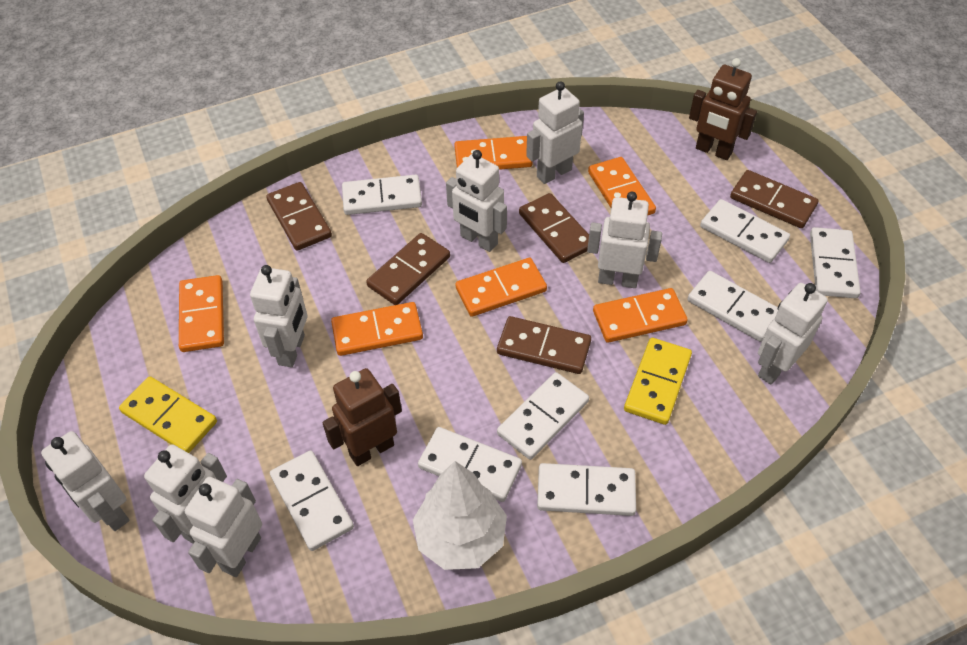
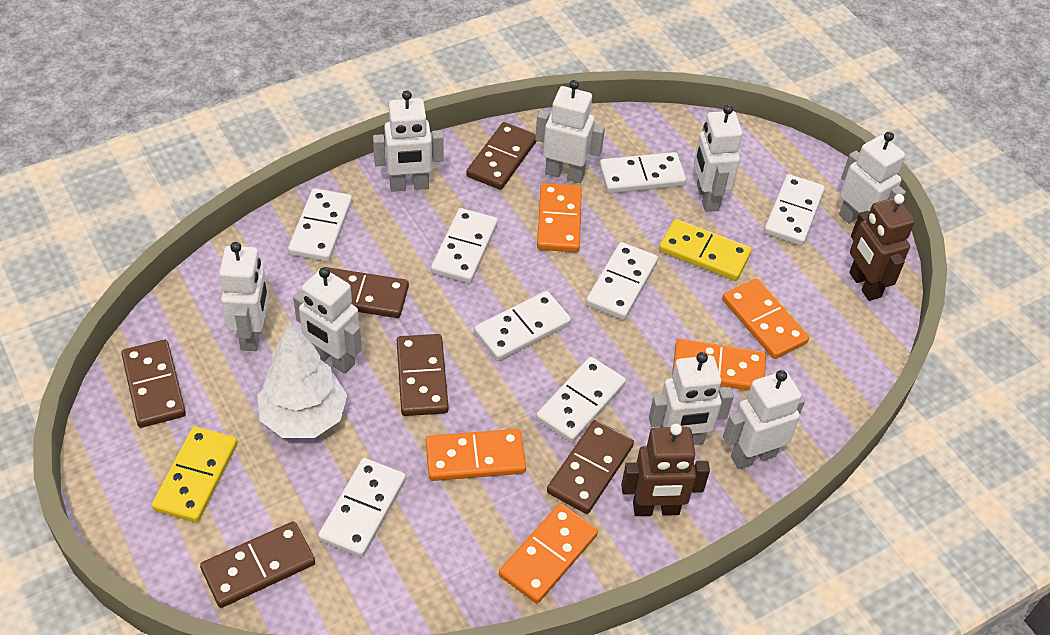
brown domino: 5 -> 6
orange domino: 6 -> 5

